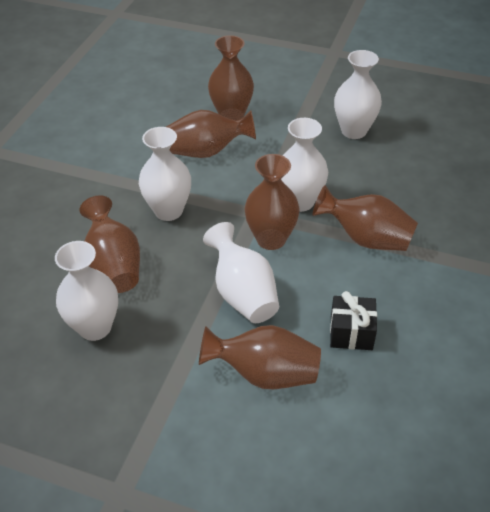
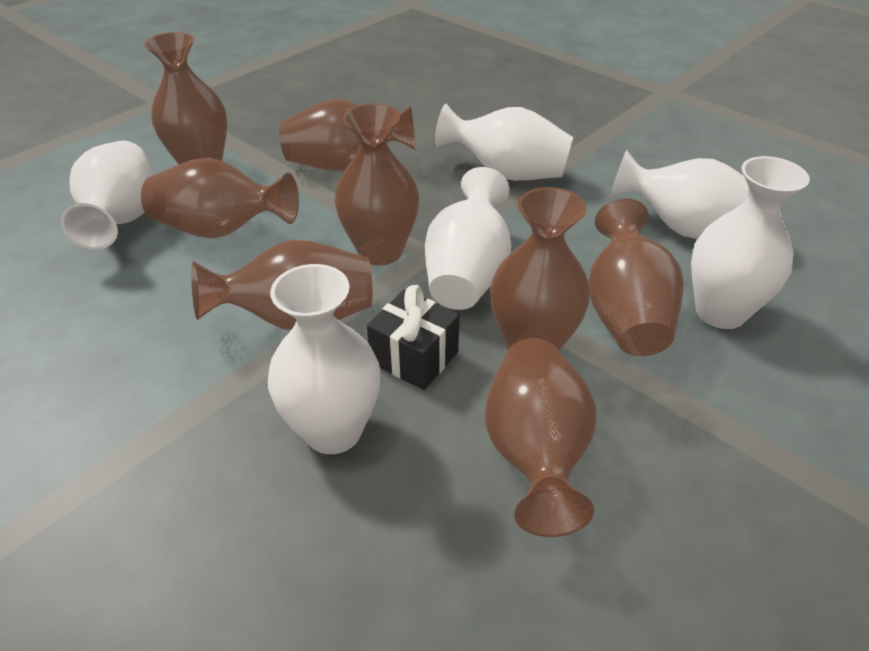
brown vase: 6 -> 8
white vase: 5 -> 6

